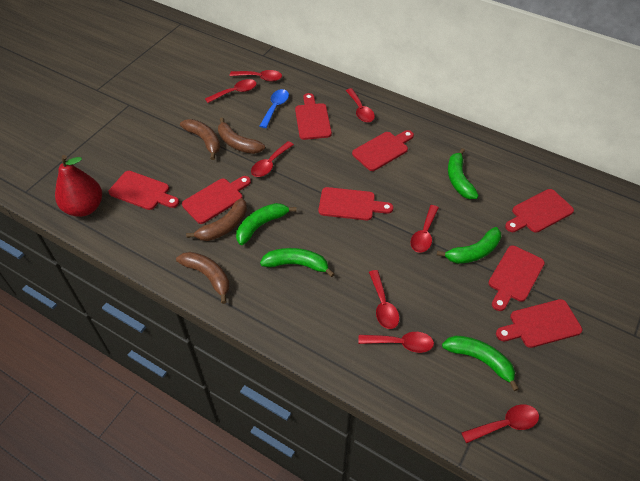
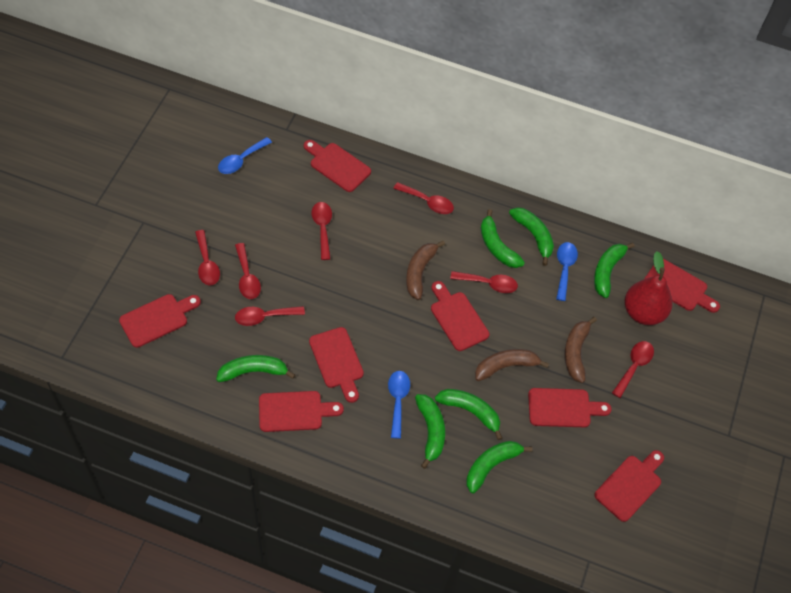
blue spoon: 1 -> 3
brown banana: 4 -> 3
green banana: 5 -> 7
red spoon: 8 -> 7

